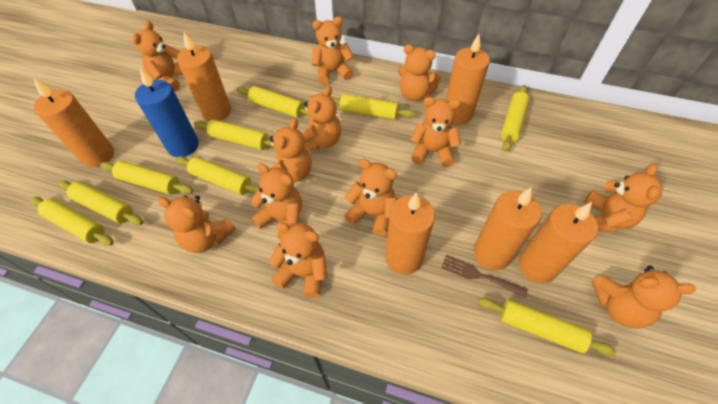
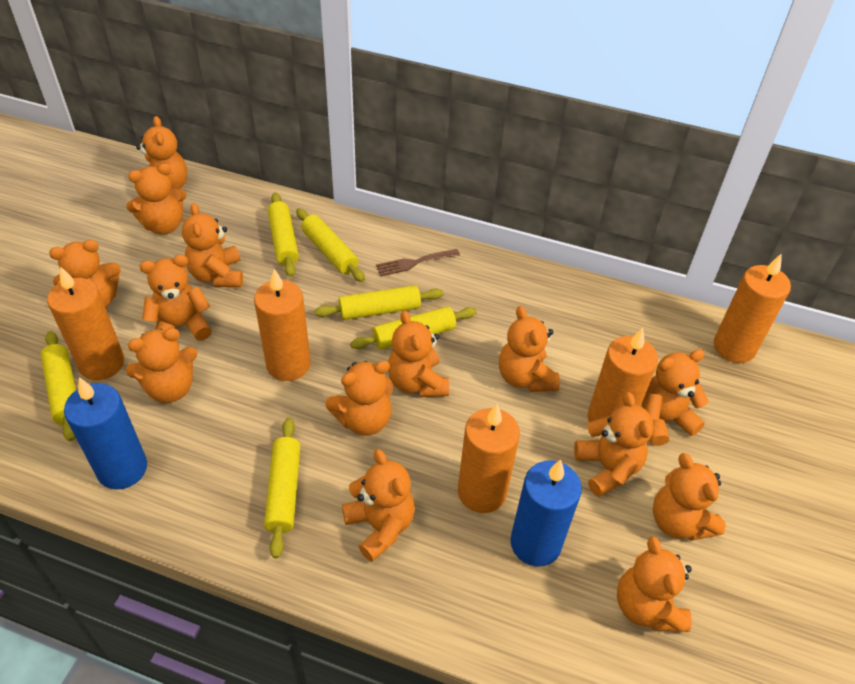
blue candle: 1 -> 2
orange candle: 6 -> 5
orange teddy bear: 12 -> 14
yellow rolling pin: 9 -> 6

